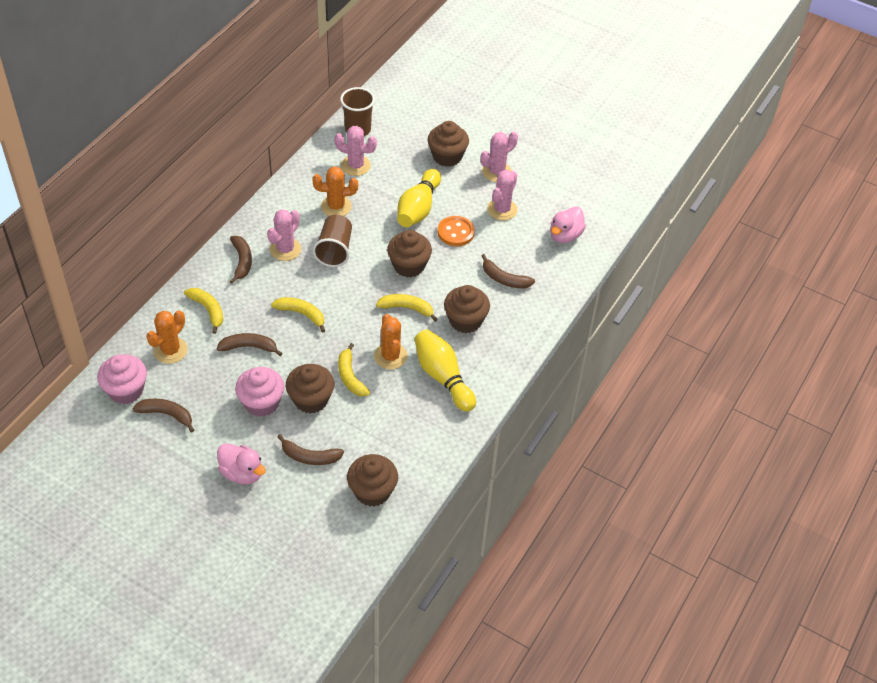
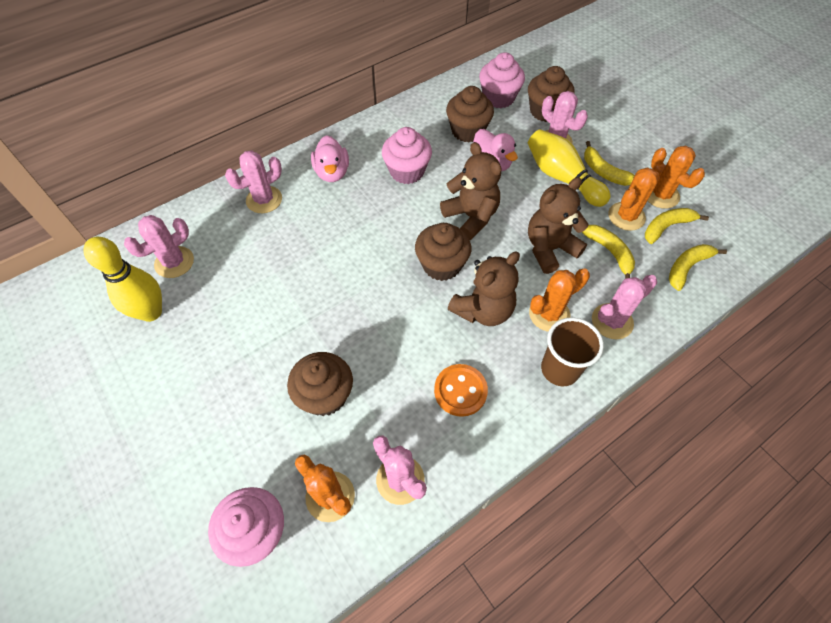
brown banana: 5 -> 0
brown cup: 2 -> 1
brown cupcake: 5 -> 4
brown teddy bear: 0 -> 3
orange cactus: 3 -> 4
pink cactus: 4 -> 5
pink cupcake: 2 -> 3

